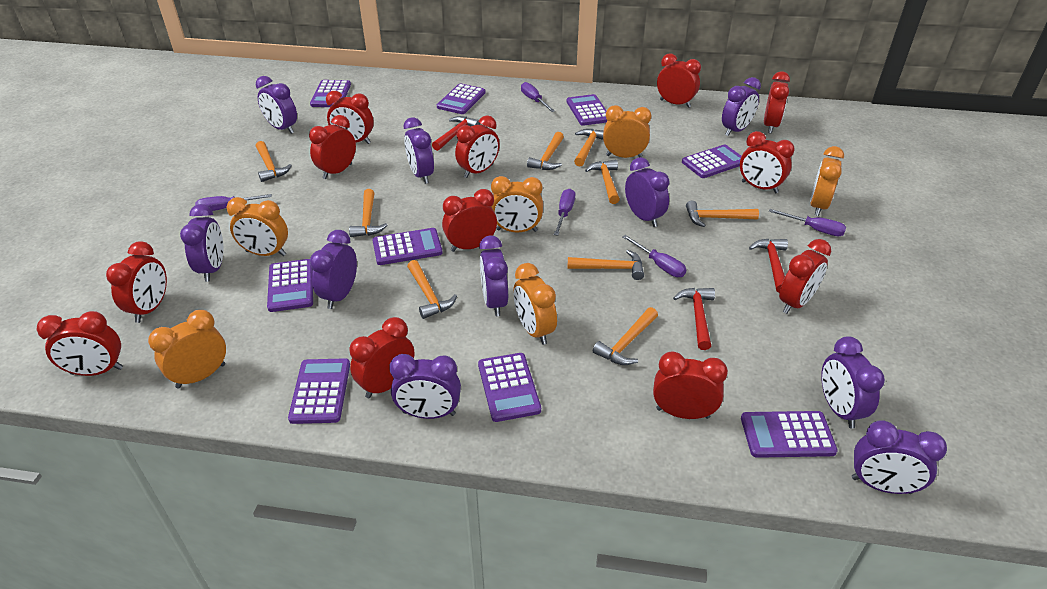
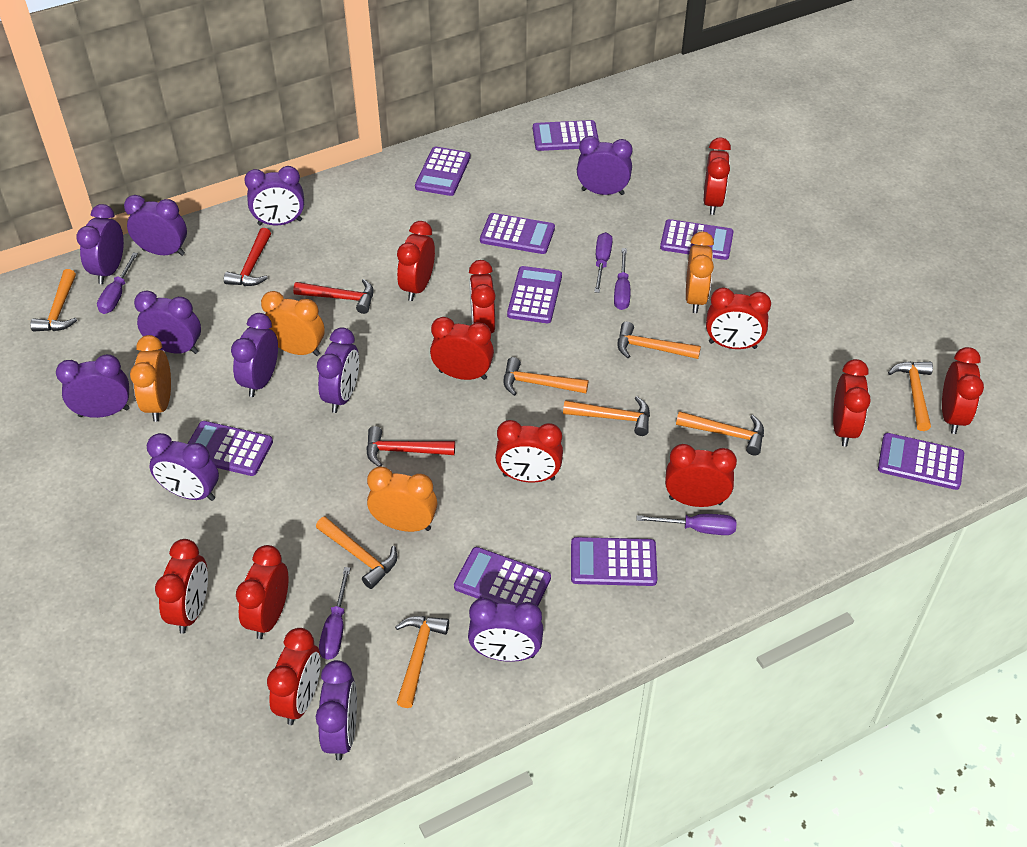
orange clock: 6 -> 4
orange hammer: 9 -> 8
purple clock: 10 -> 11

